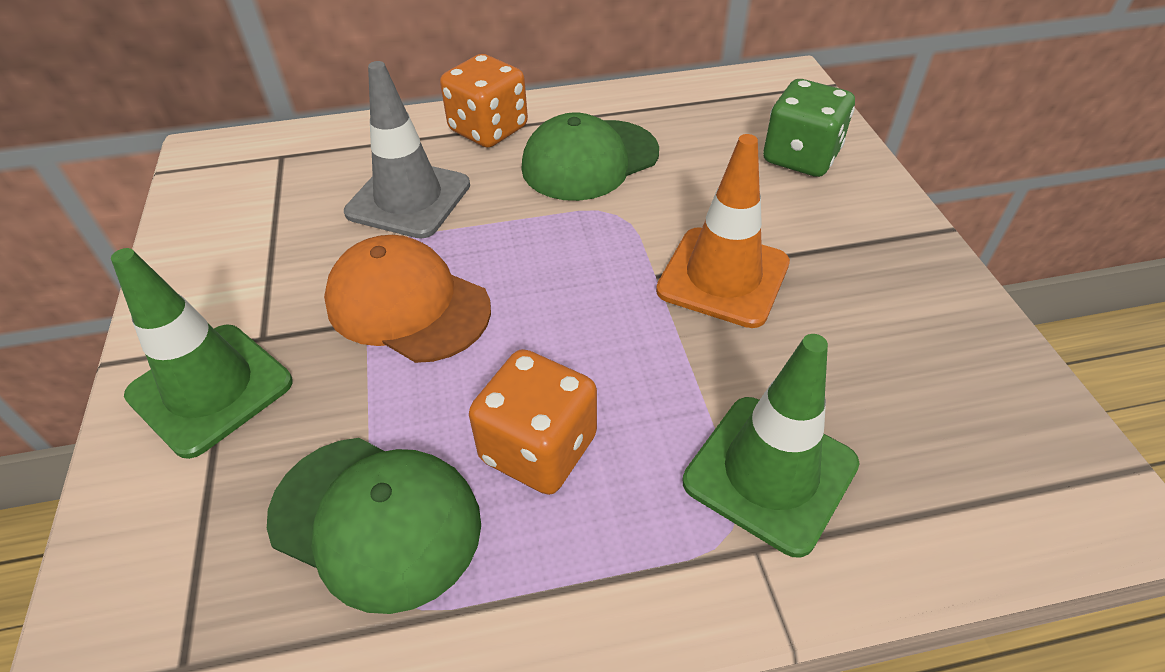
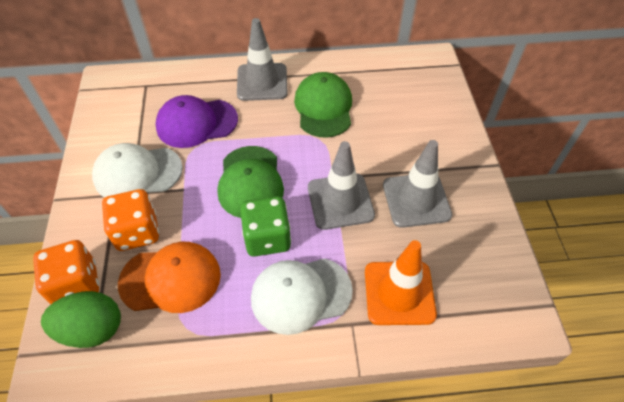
green egg: 0 -> 1
green traffic cone: 2 -> 0
grey traffic cone: 1 -> 3
purple cap: 0 -> 1
white cap: 0 -> 2

